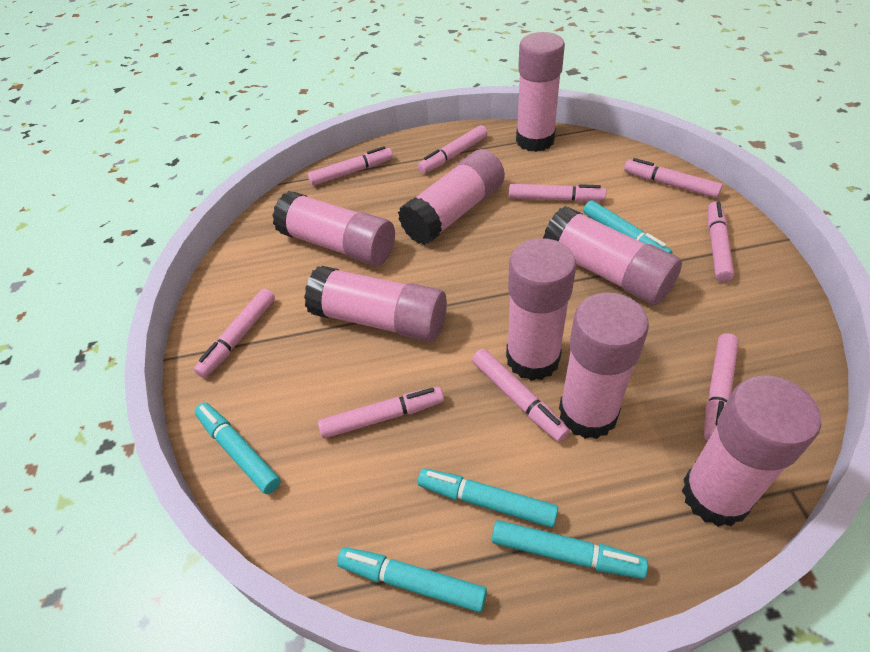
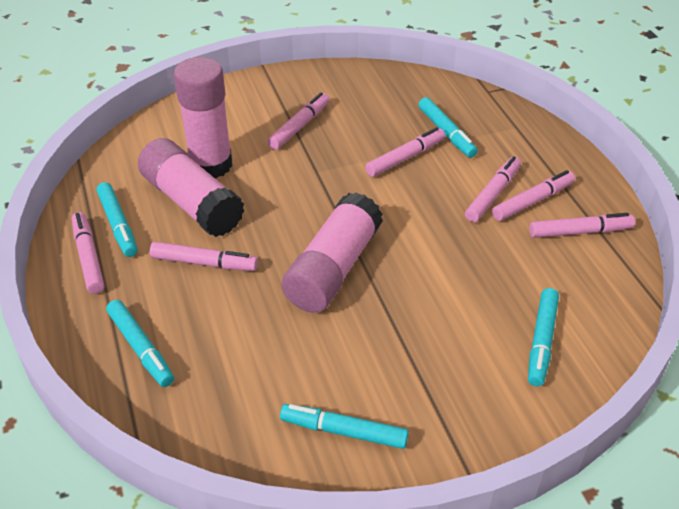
pink glue stick: 8 -> 3
pink marker: 9 -> 7

